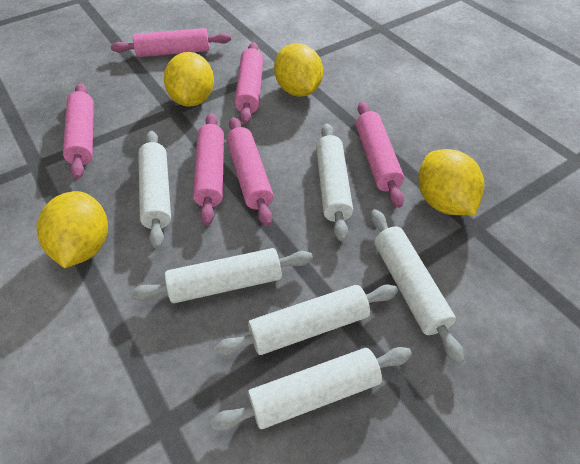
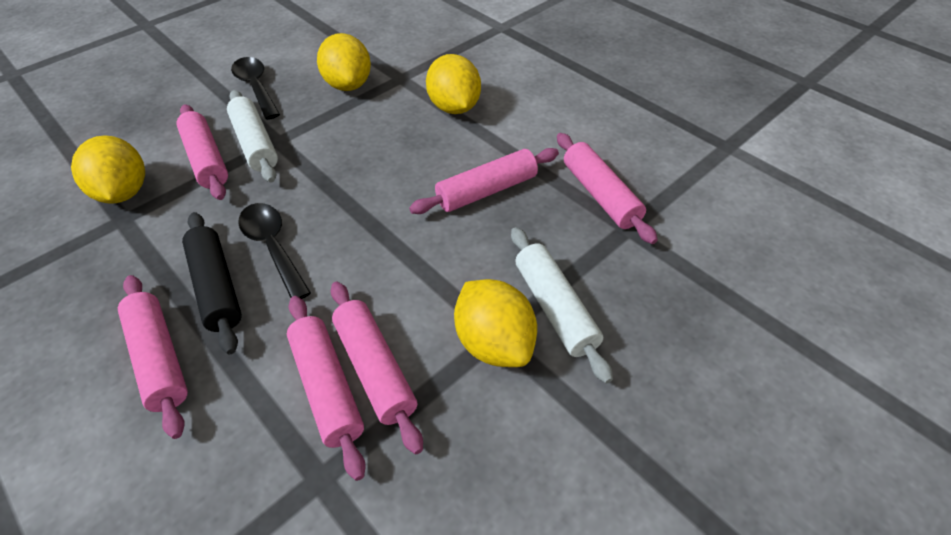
black rolling pin: 0 -> 1
black spoon: 0 -> 2
white rolling pin: 6 -> 2

